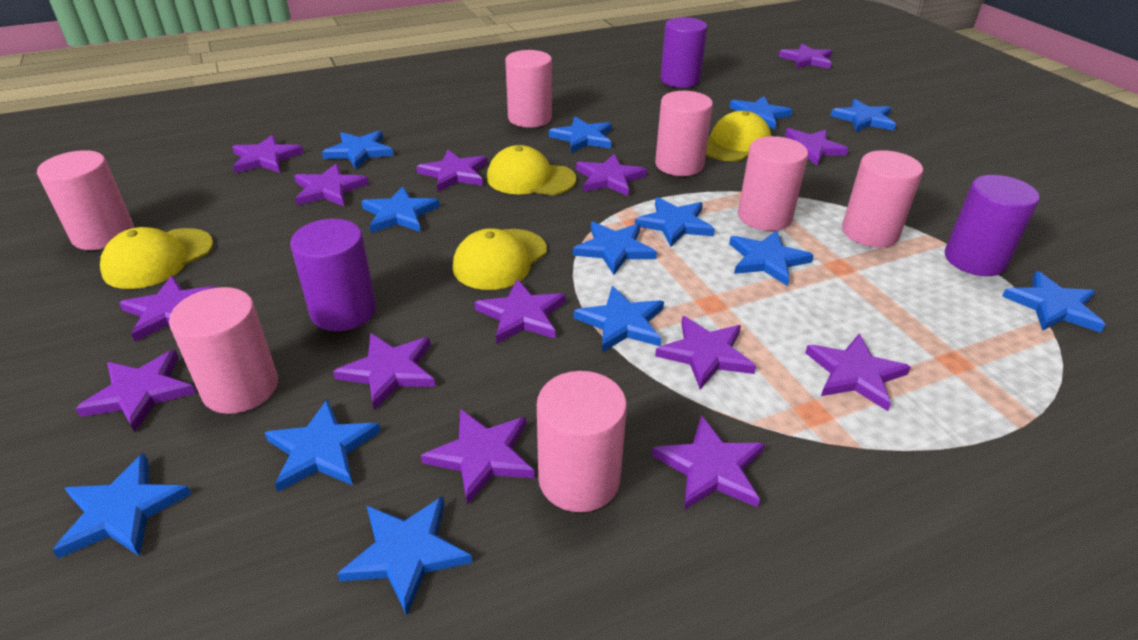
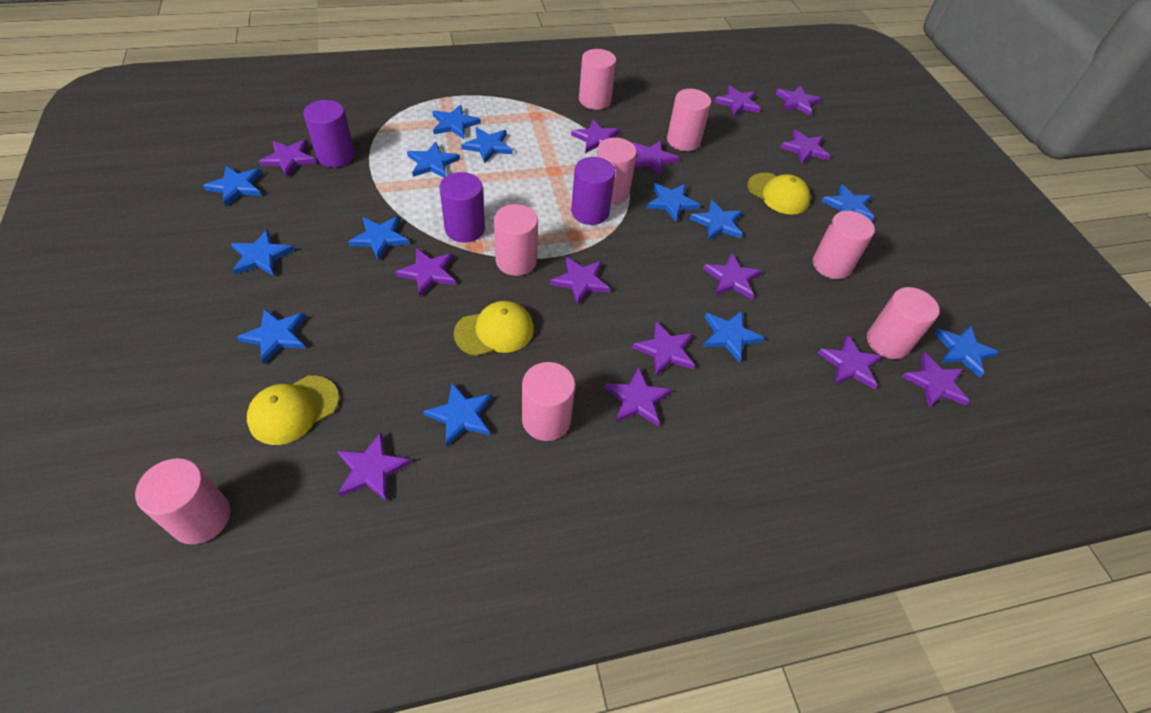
pink cylinder: 7 -> 8
yellow cap: 4 -> 3

